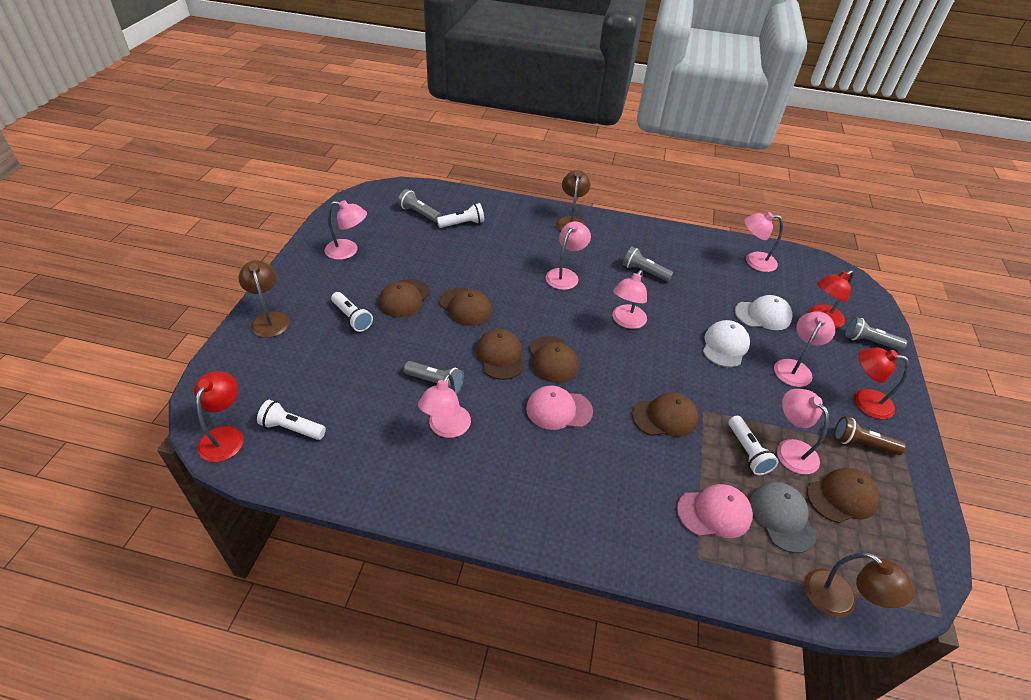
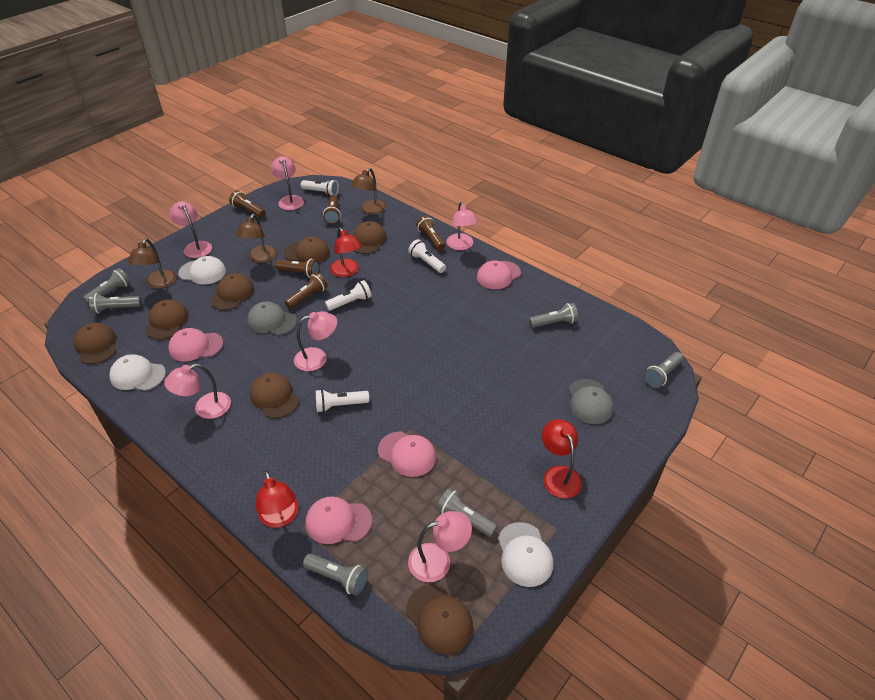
brown cap: 6 -> 7
brown flashlight: 1 -> 5
grey cap: 1 -> 2
grey flashlight: 4 -> 6
pink cap: 2 -> 4
pink lamp: 7 -> 6
white cap: 2 -> 3

